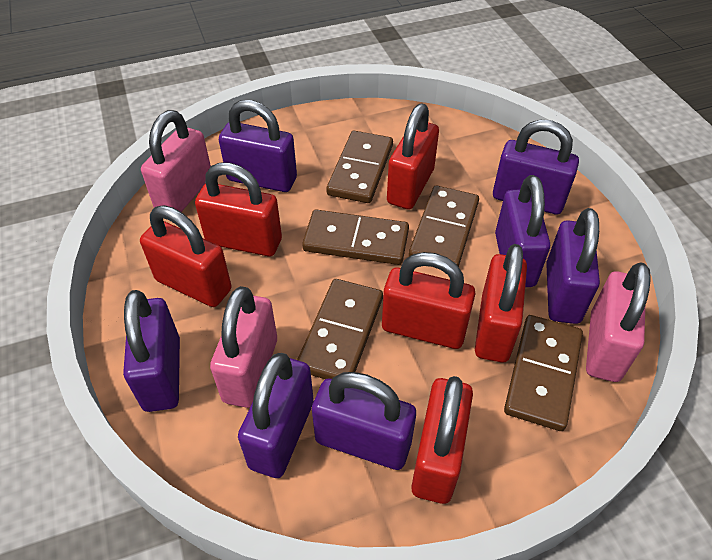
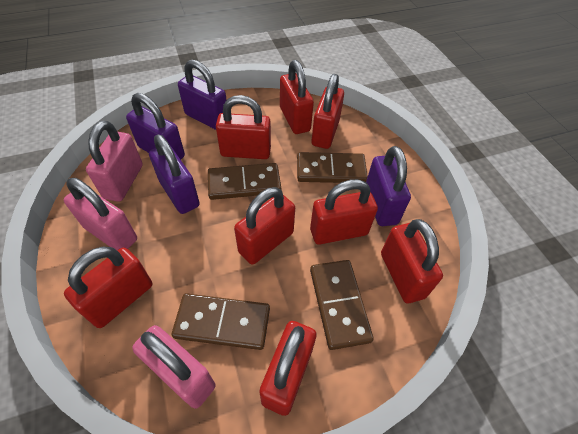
brown domino: 5 -> 4
purple padlock: 7 -> 4
red padlock: 6 -> 8

